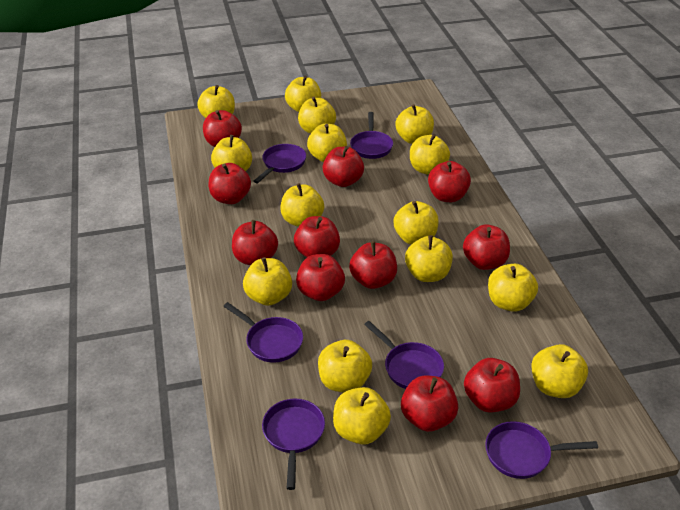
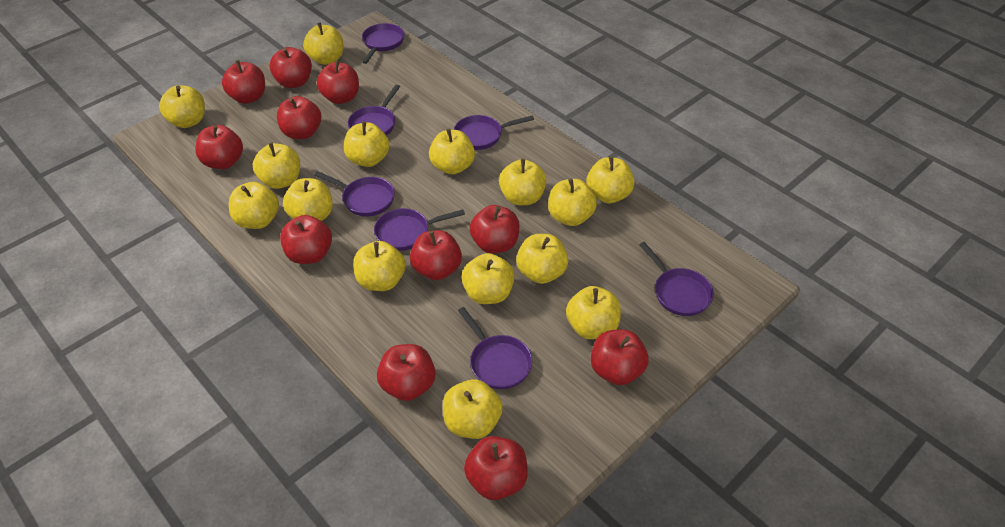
purple pan: 6 -> 7

